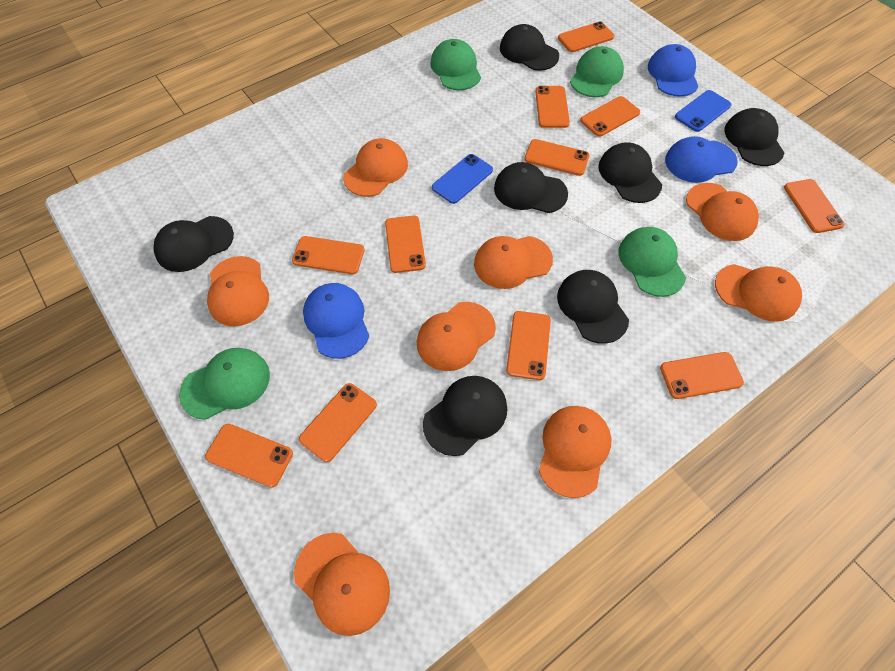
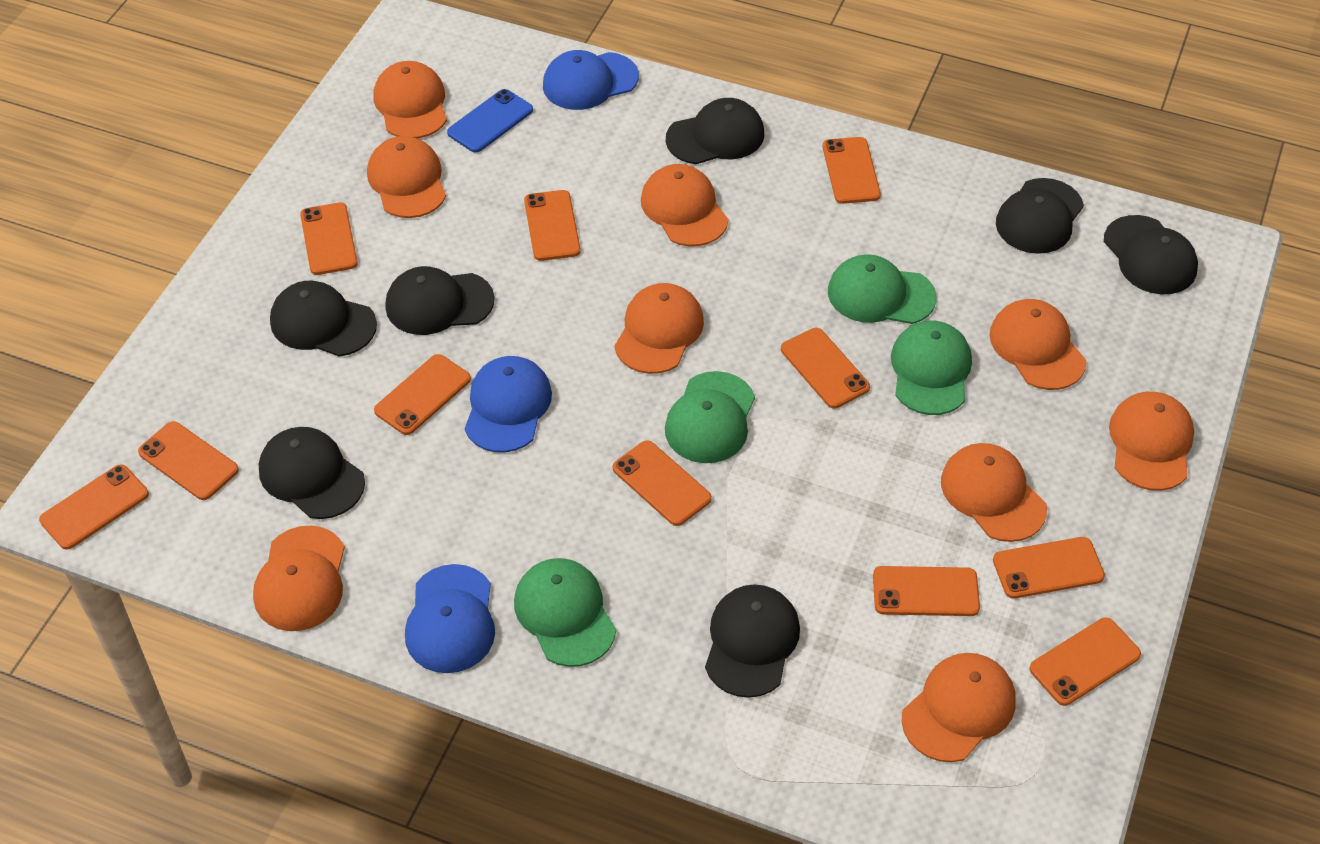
blue phone: 2 -> 1
orange cap: 8 -> 9

